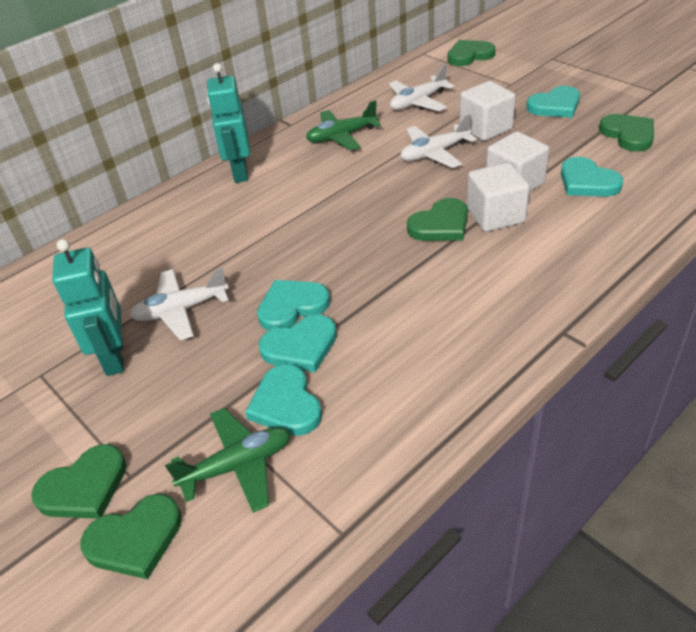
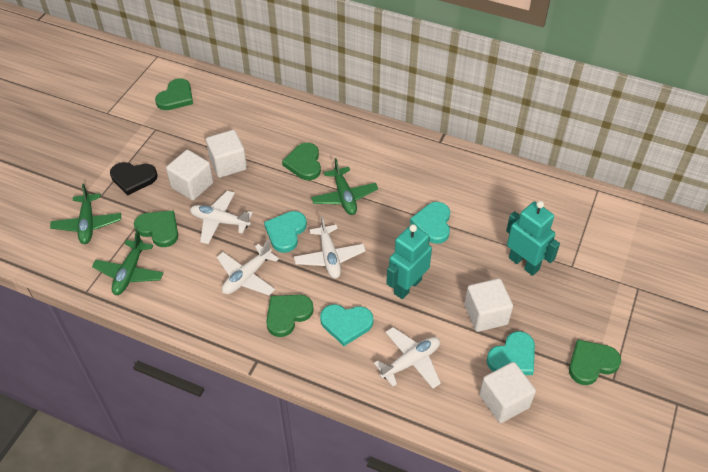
black heart: 0 -> 1
green plane: 2 -> 3
turquoise heart: 5 -> 4
white cube: 3 -> 4
white plane: 3 -> 4

